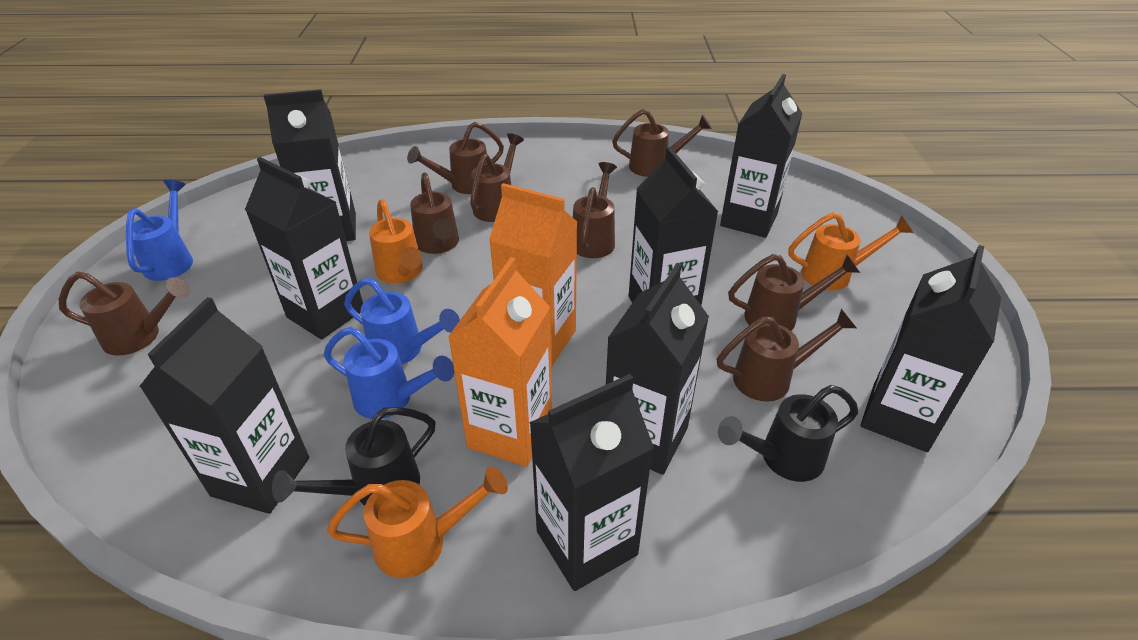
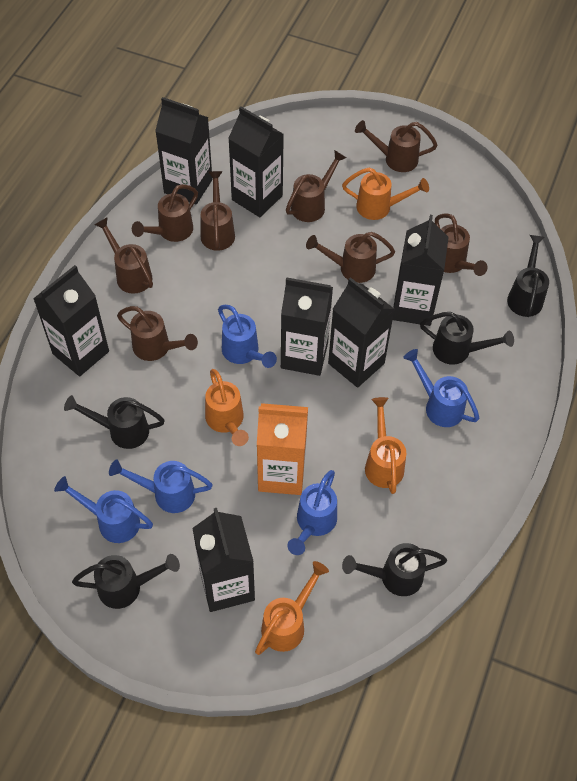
black carton: 8 -> 7
black watering can: 2 -> 5
blue watering can: 3 -> 5
orange carton: 2 -> 1
orange watering can: 3 -> 4

